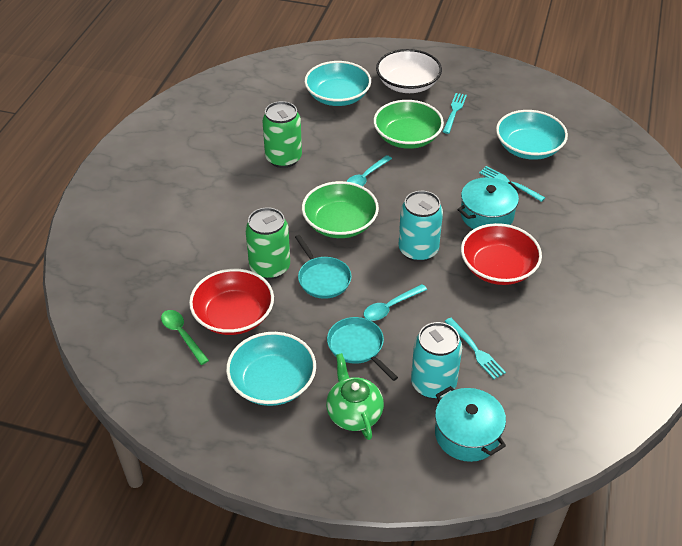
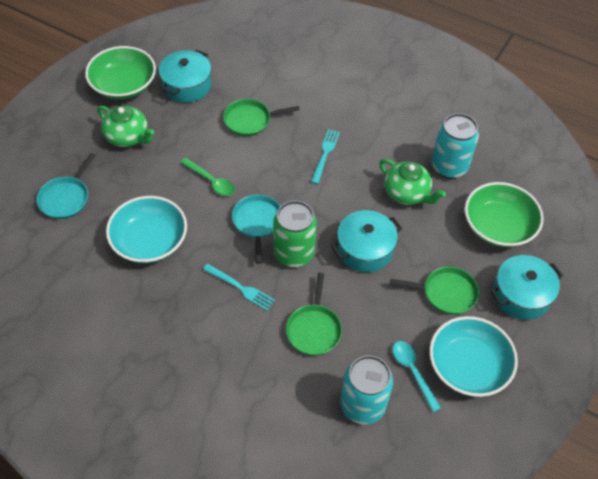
green can: 2 -> 1
green pan: 0 -> 3
green teapot: 1 -> 2
red bowl: 2 -> 0
turquoise bowl: 3 -> 2
turquoise fork: 3 -> 2
turquoise pot: 2 -> 3
turquoise spoon: 2 -> 1
white bowl: 1 -> 0

